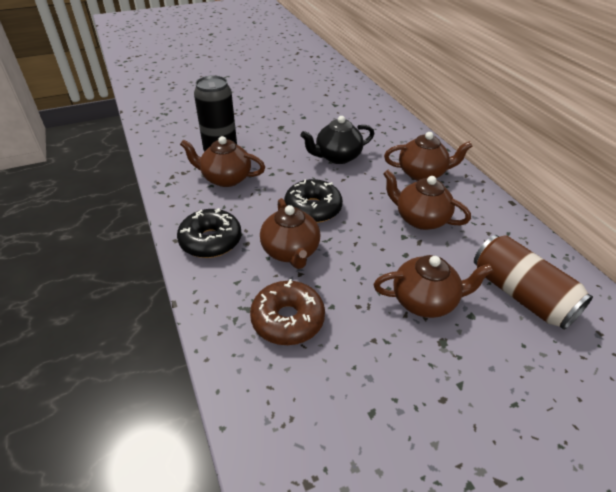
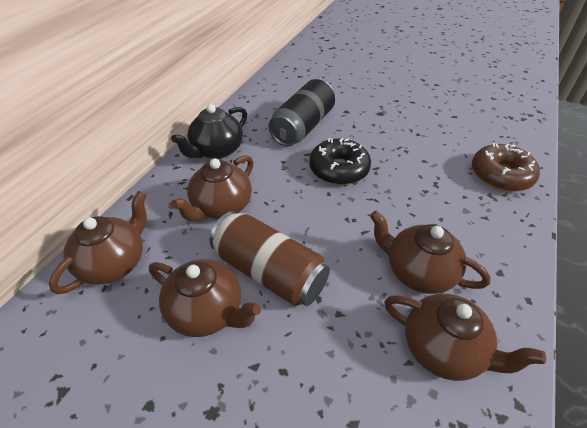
black donut: 2 -> 1

